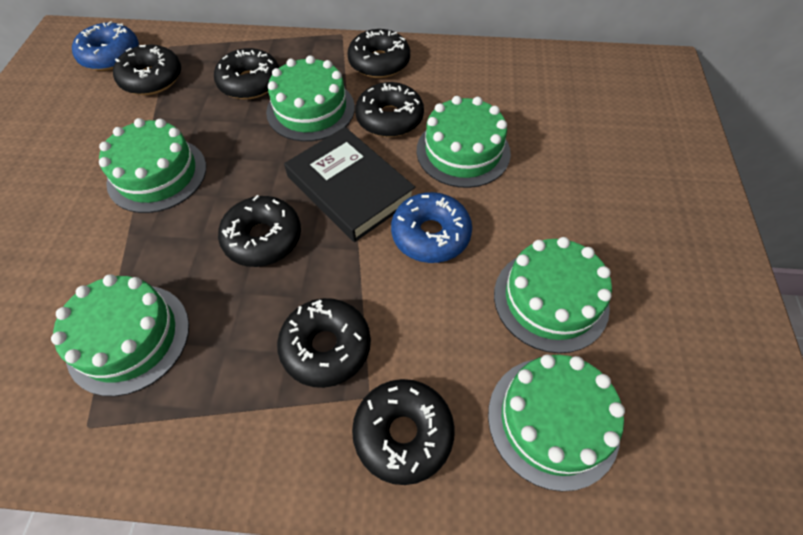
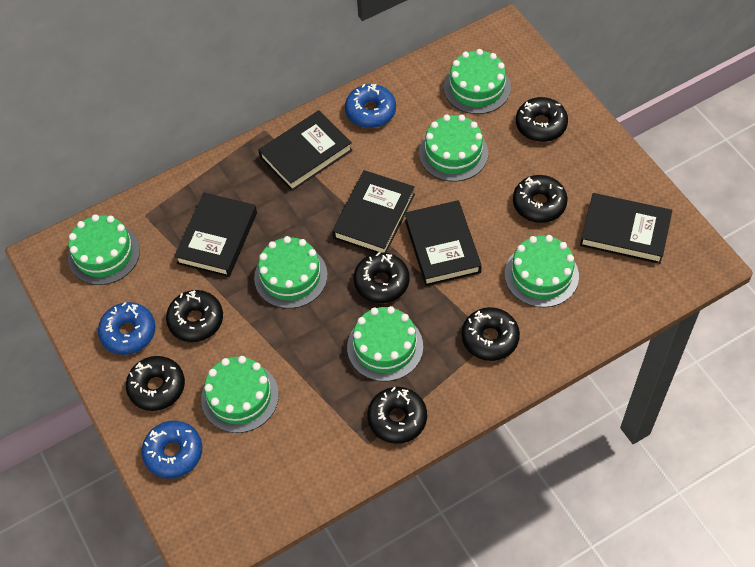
black book: 1 -> 5
blue donut: 2 -> 3
green cake: 6 -> 7

